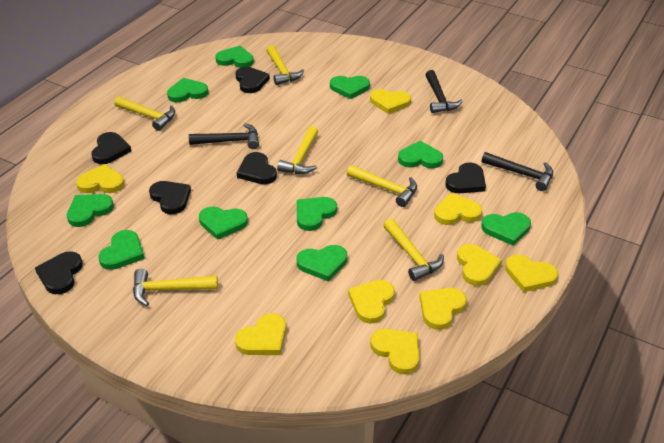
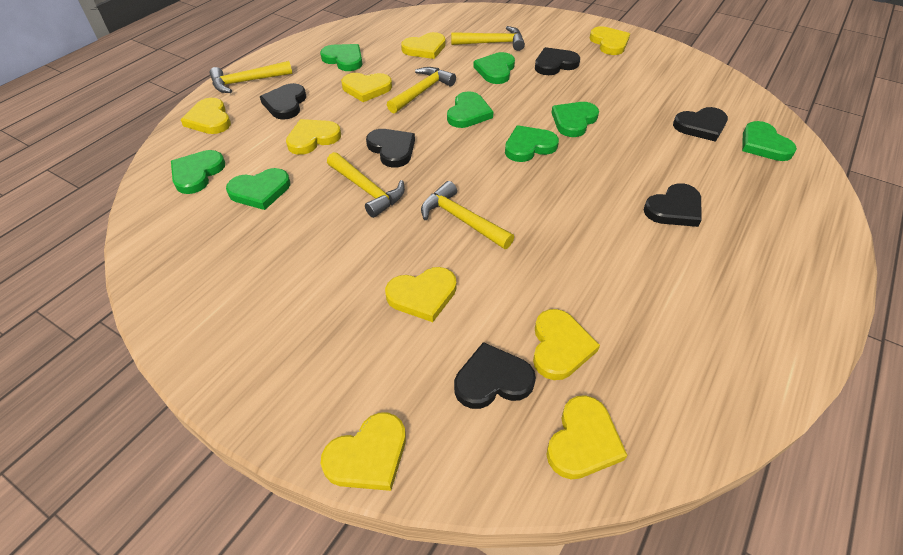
black hammer: 3 -> 0
green heart: 10 -> 8
yellow hammer: 6 -> 5

